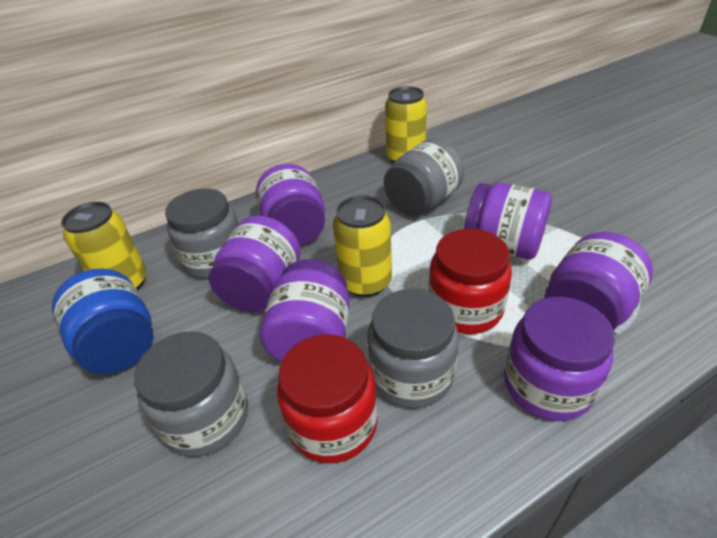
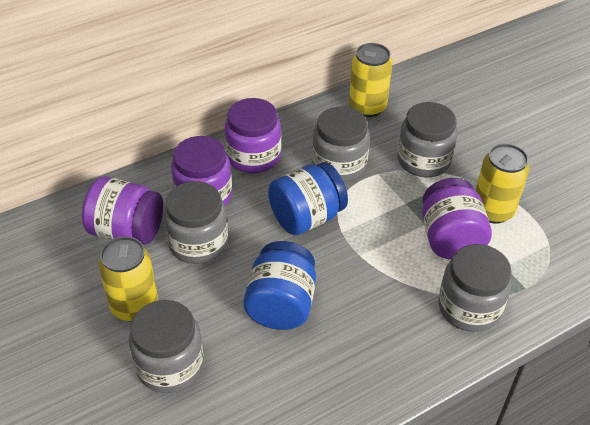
blue jar: 1 -> 2
grey jar: 4 -> 5
purple jar: 6 -> 4
red jar: 2 -> 0

